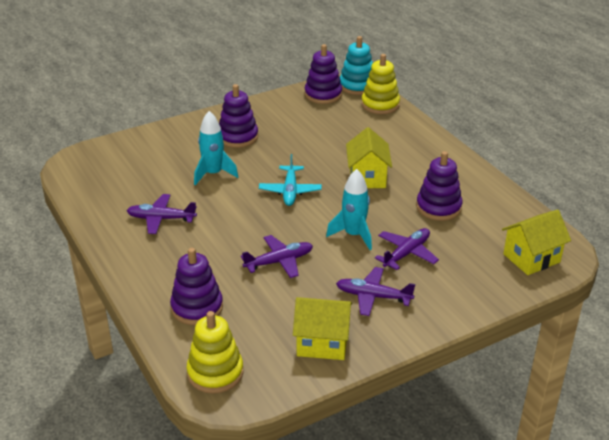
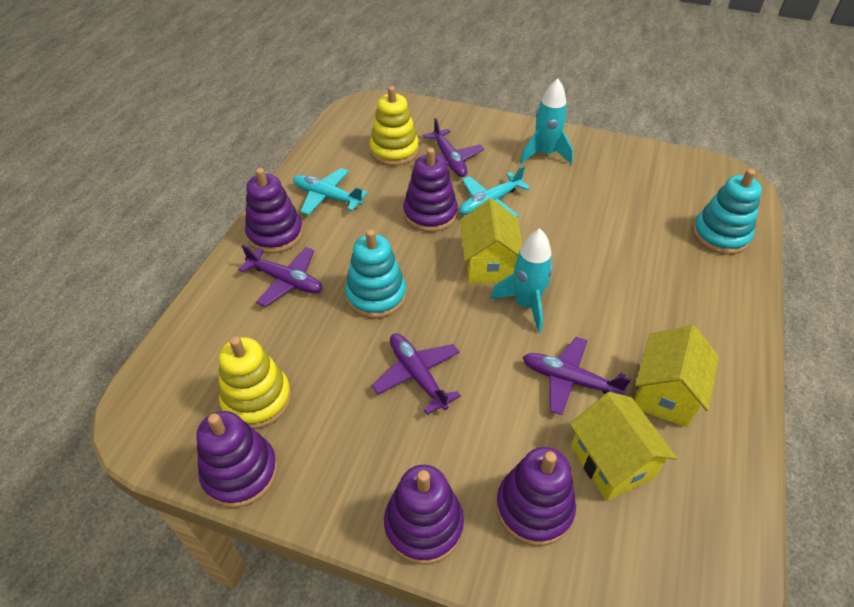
purple stacking toy: 4 -> 5
turquoise plane: 1 -> 2
turquoise stacking toy: 1 -> 2

